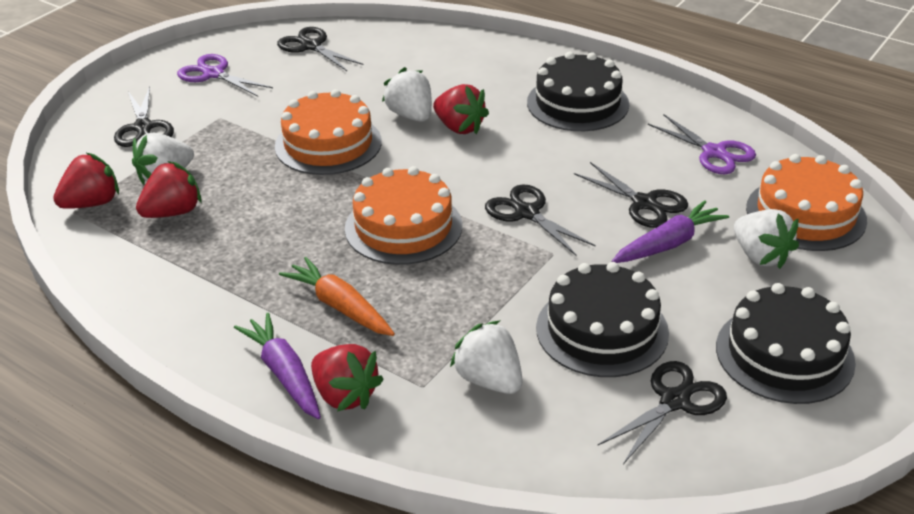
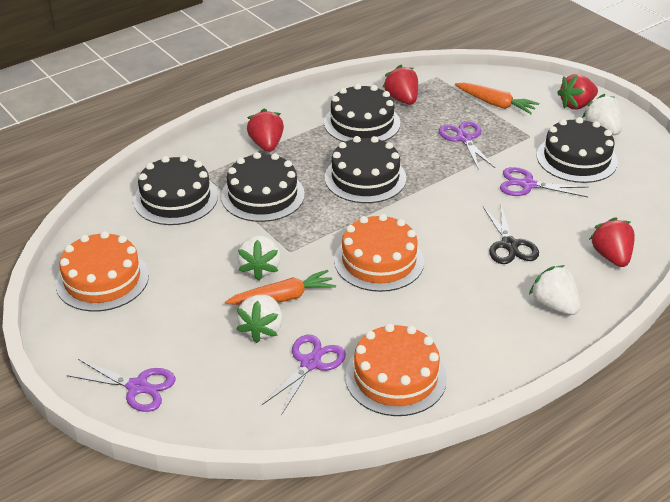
black cake: 3 -> 5
black scissors: 5 -> 1
orange carrot: 1 -> 2
purple carrot: 2 -> 0
purple scissors: 2 -> 4

